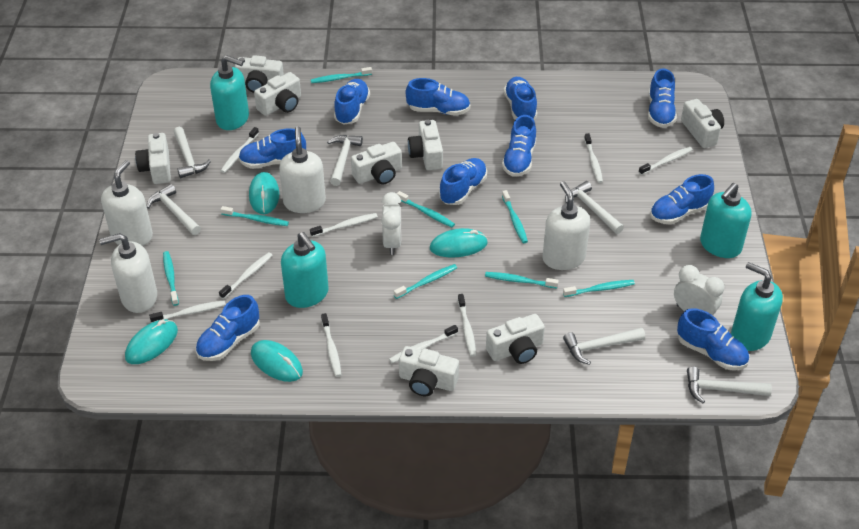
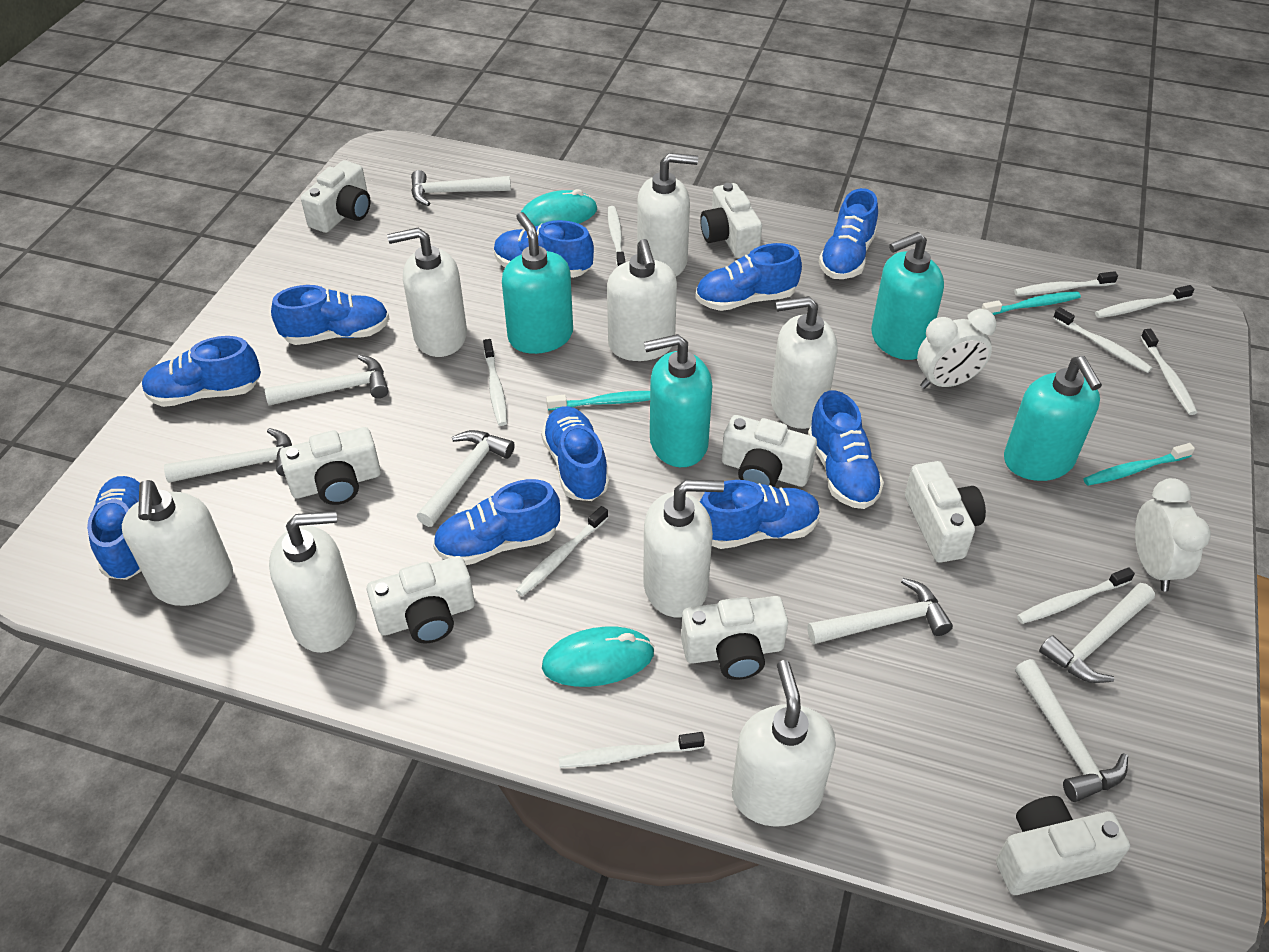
turquoise mouse: 4 -> 2
turquoise toothbrush: 8 -> 3
white hammer: 6 -> 7
white soap dispenser: 4 -> 8

